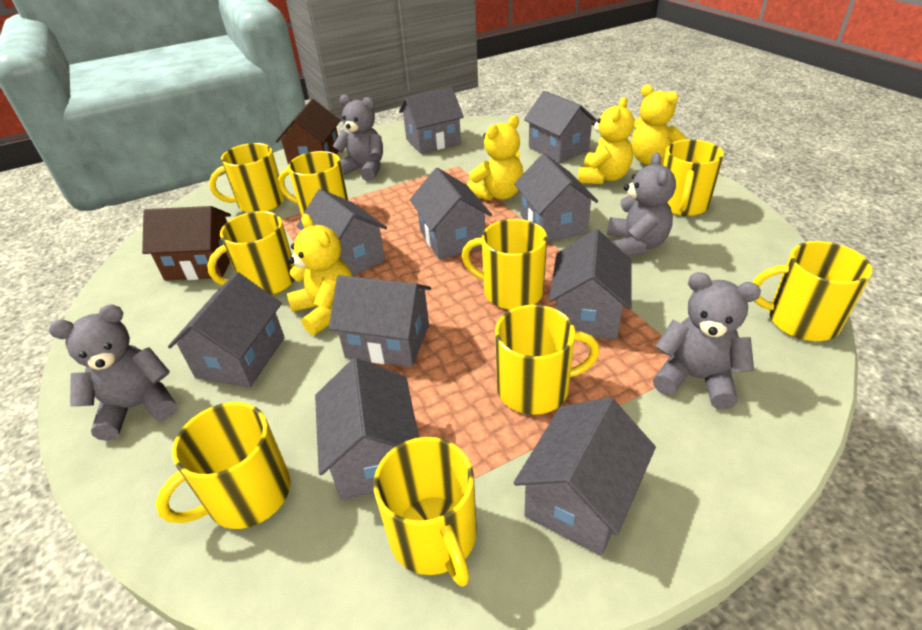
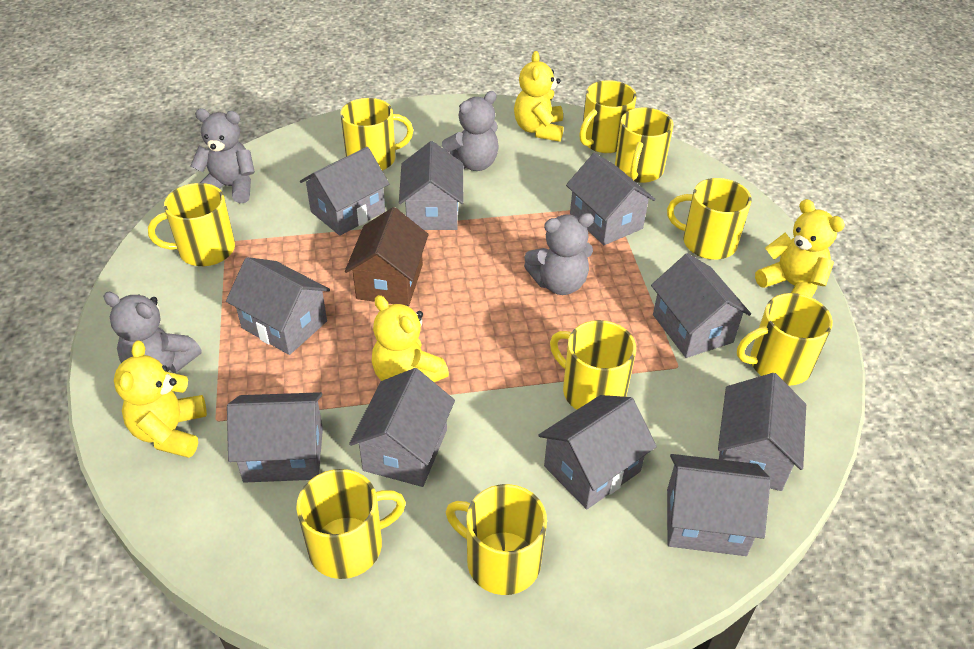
brown house: 2 -> 1

